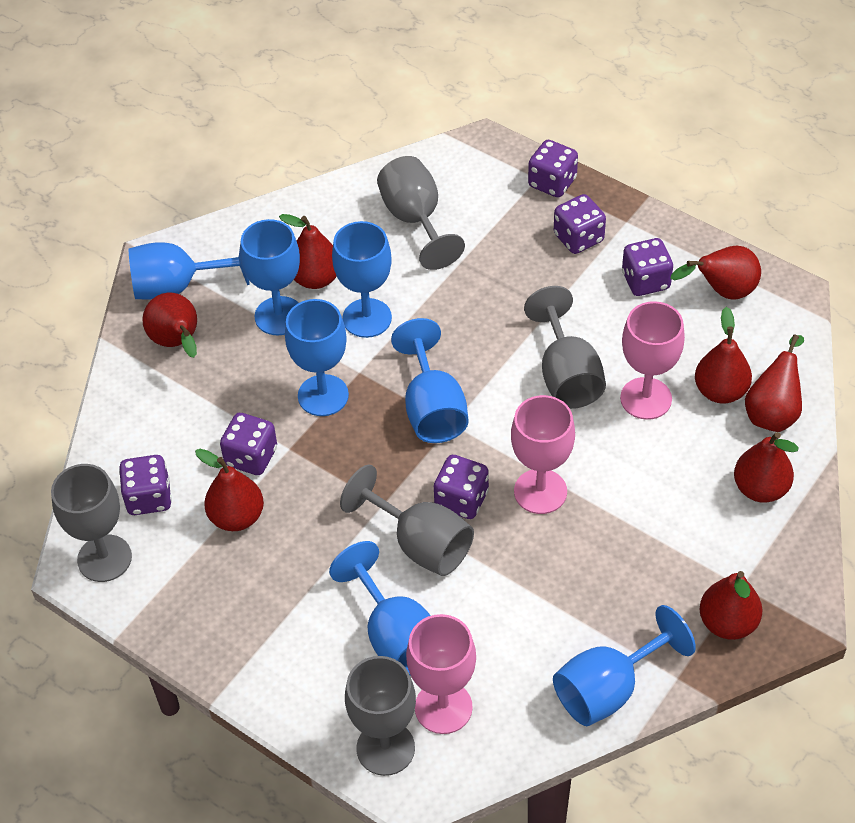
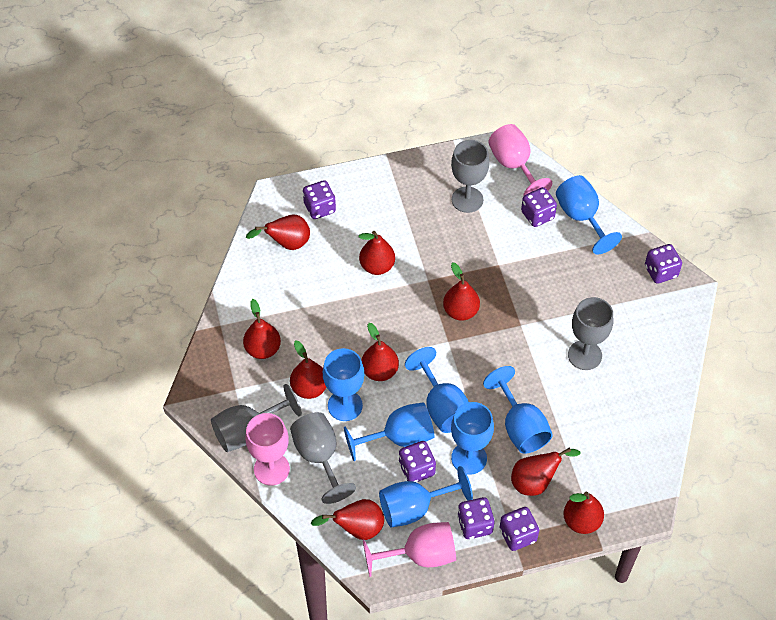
grey goblet: 5 -> 4
red pear: 8 -> 9

